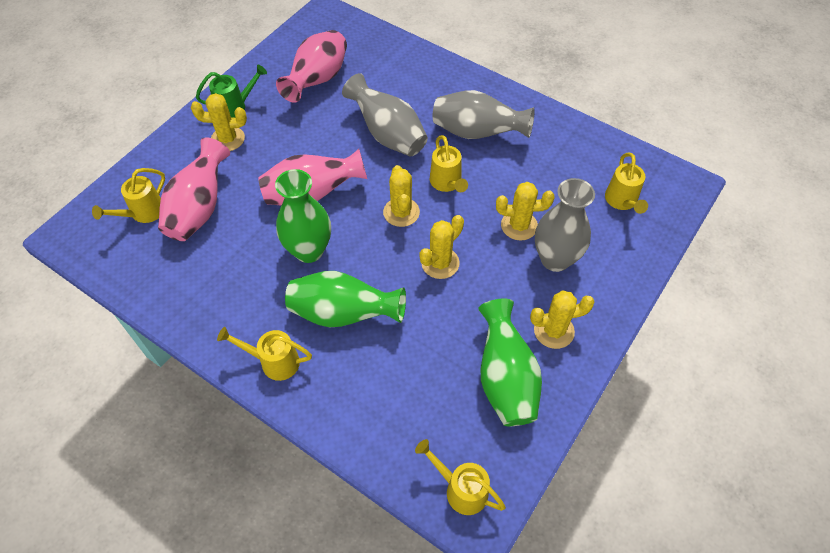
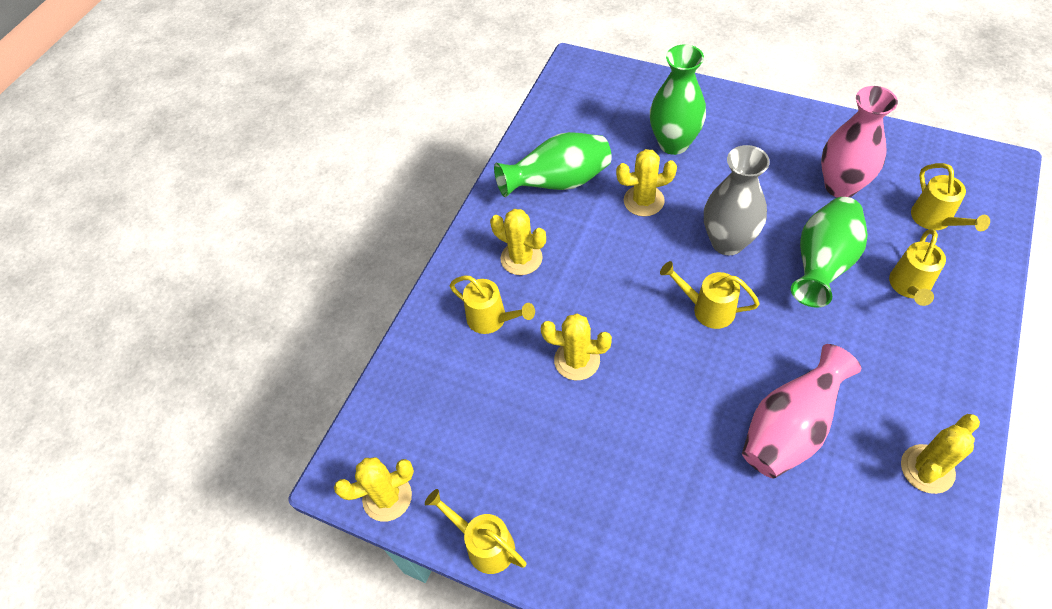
green watering can: 1 -> 0
grey vase: 3 -> 1
pink vase: 3 -> 2

